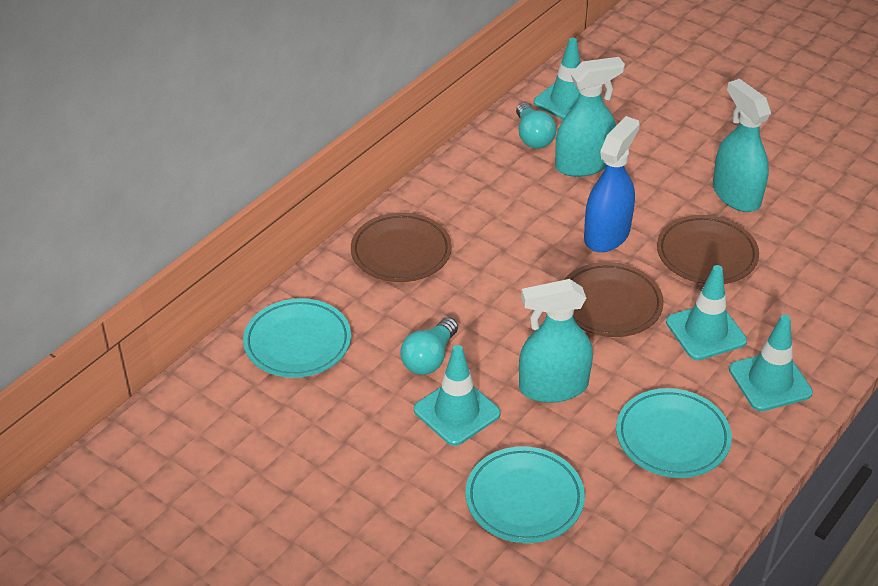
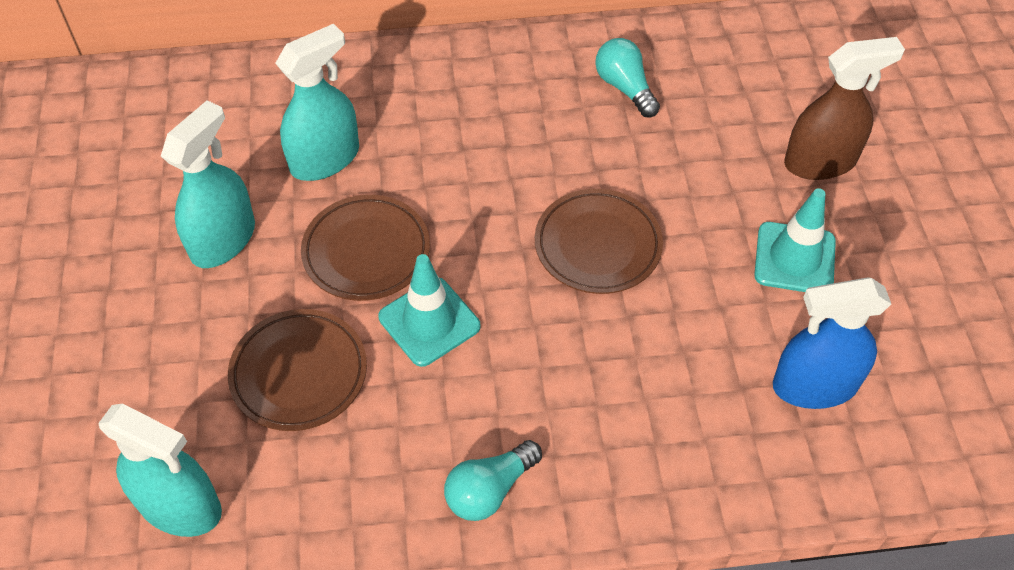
brown spray bottle: 0 -> 1
turquoise plate: 3 -> 0
turquoise traffic cone: 4 -> 2

